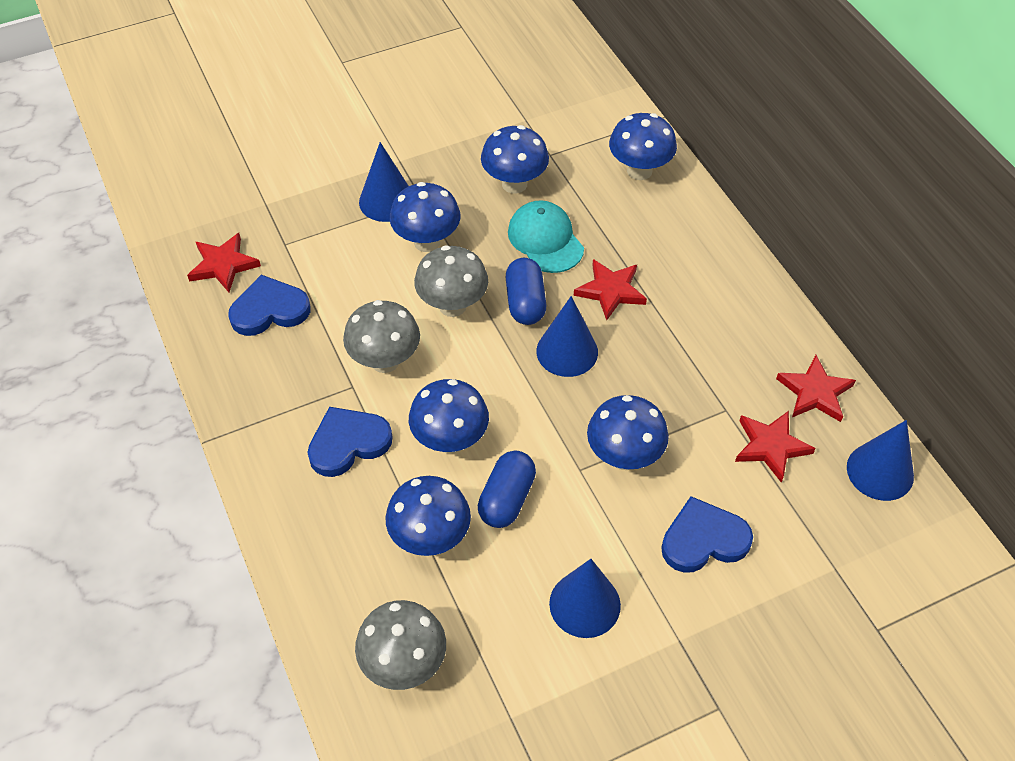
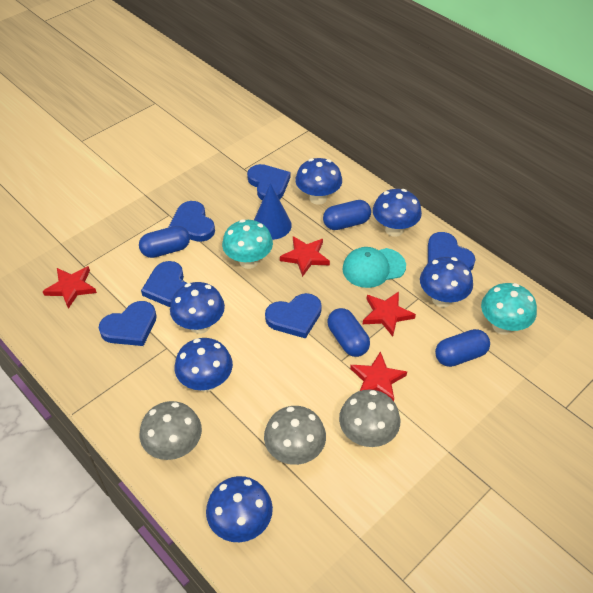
blue capsule: 2 -> 4
blue cone: 4 -> 1
blue heart: 3 -> 6
turquoise mushroom: 0 -> 2

